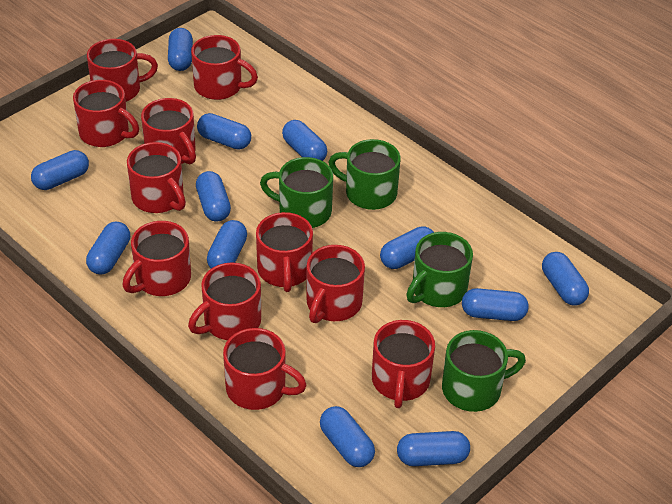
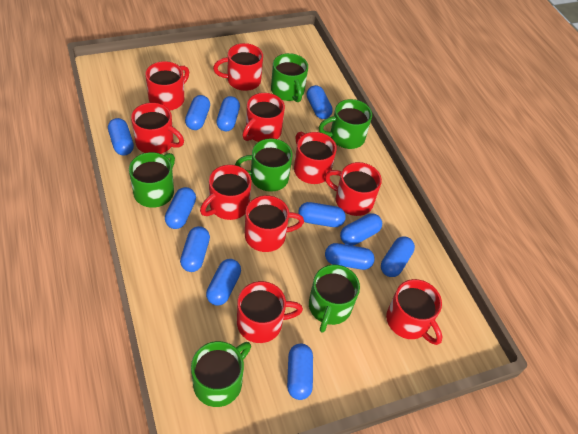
green mug: 4 -> 6
red mug: 11 -> 10

